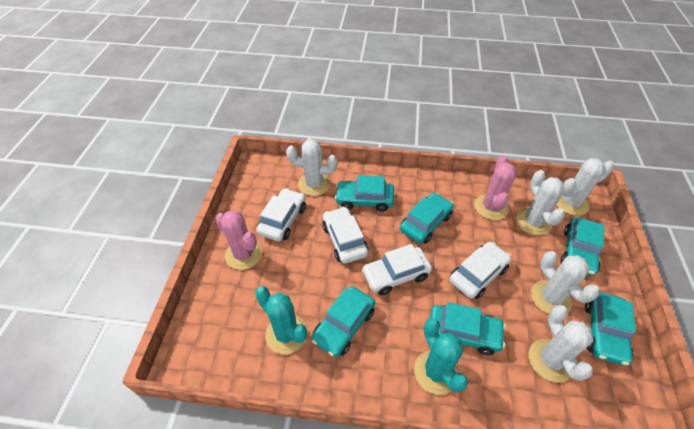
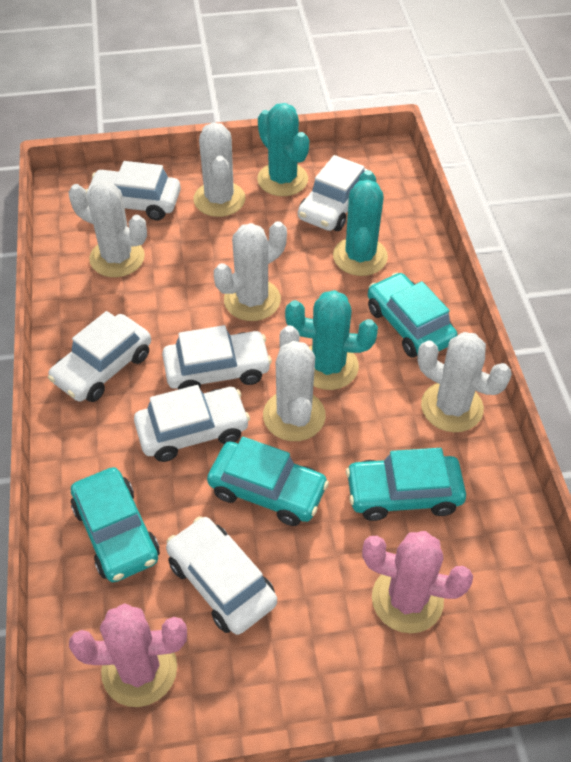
turquoise cactus: 2 -> 3
turquoise car: 6 -> 4
white car: 4 -> 6

